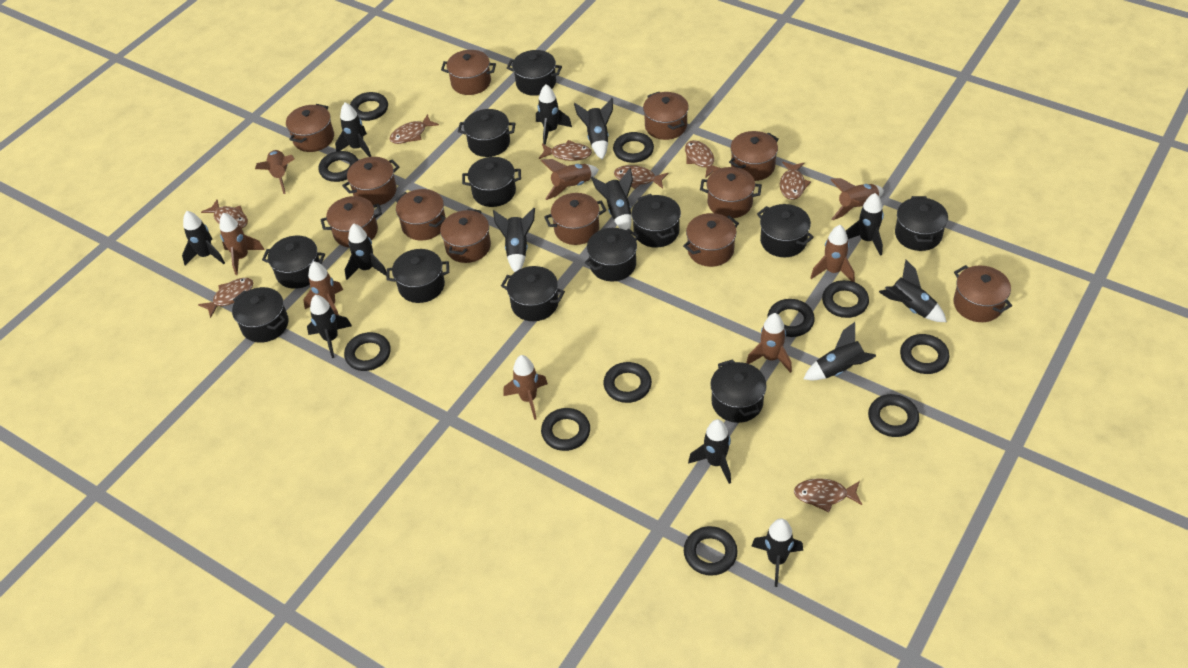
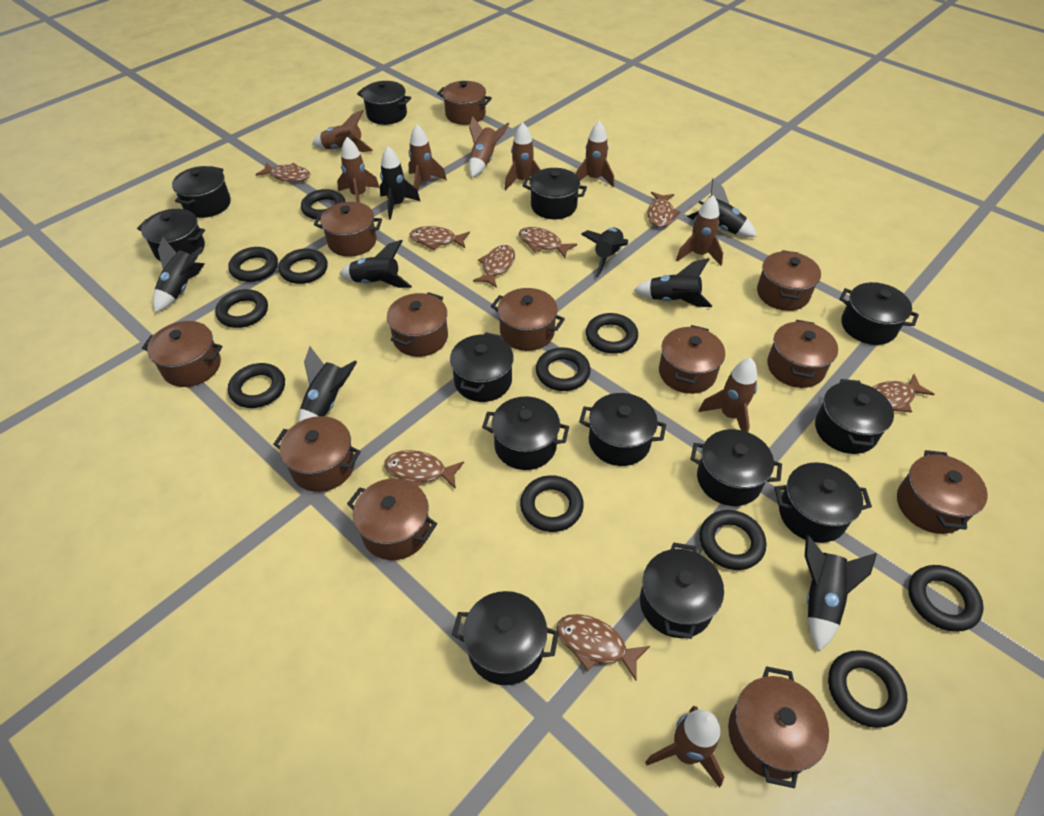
black pot: 12 -> 13
black rocket: 13 -> 8
brown rocket: 8 -> 9

